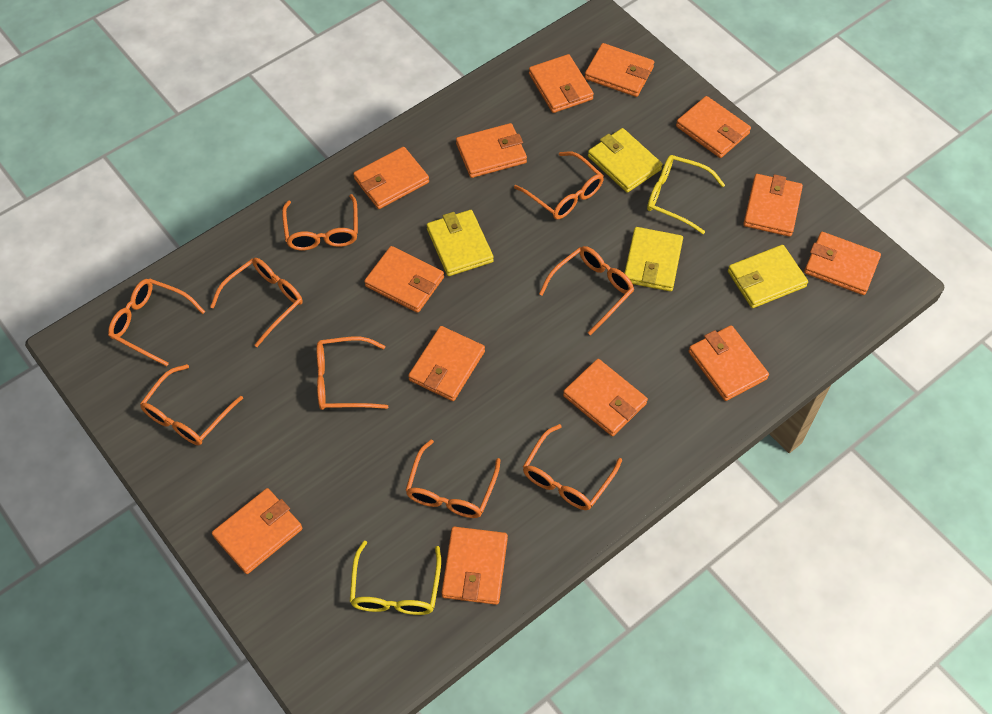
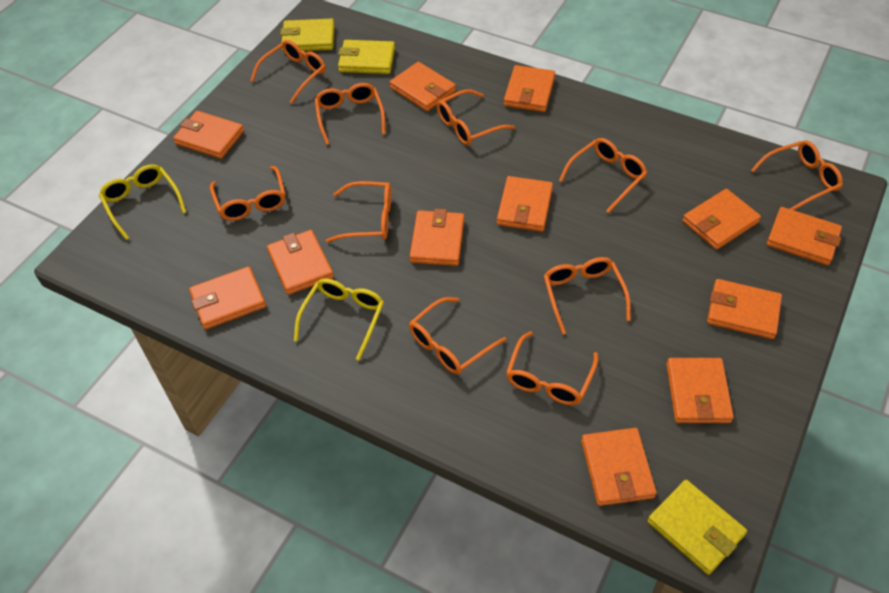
orange glasses: 9 -> 10
orange wallet: 13 -> 12
yellow wallet: 4 -> 3

